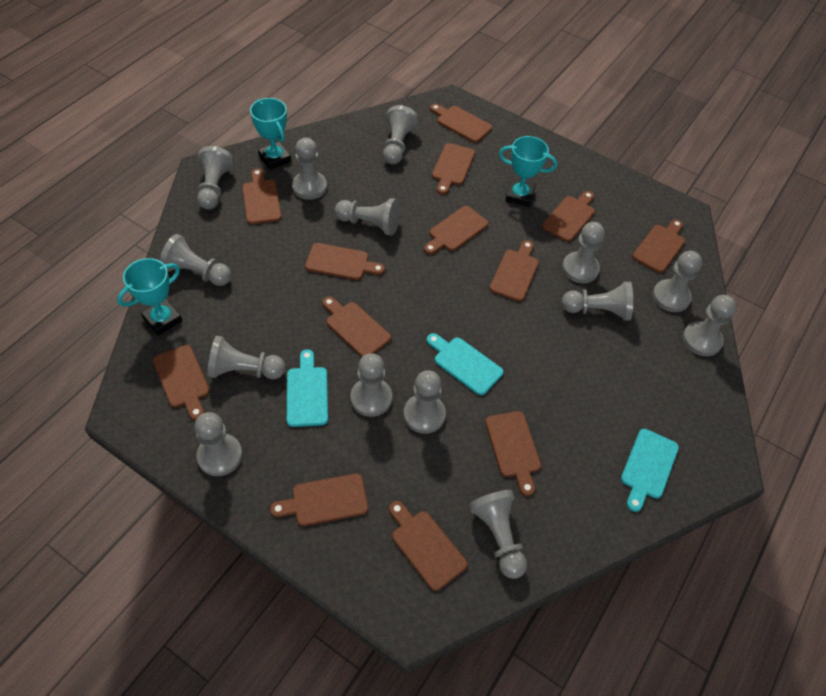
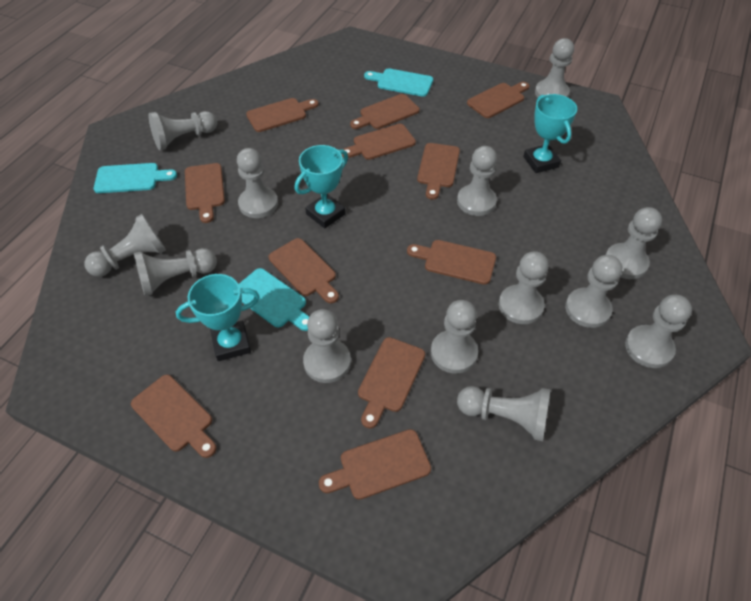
brown cutting board: 13 -> 11
grey pawn: 14 -> 13

